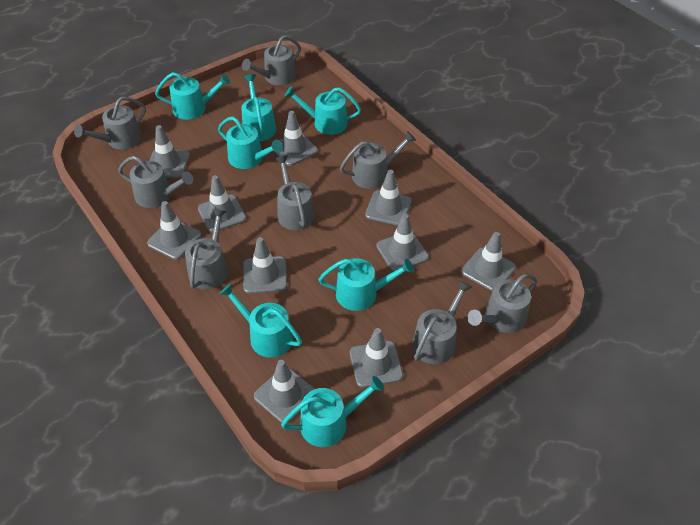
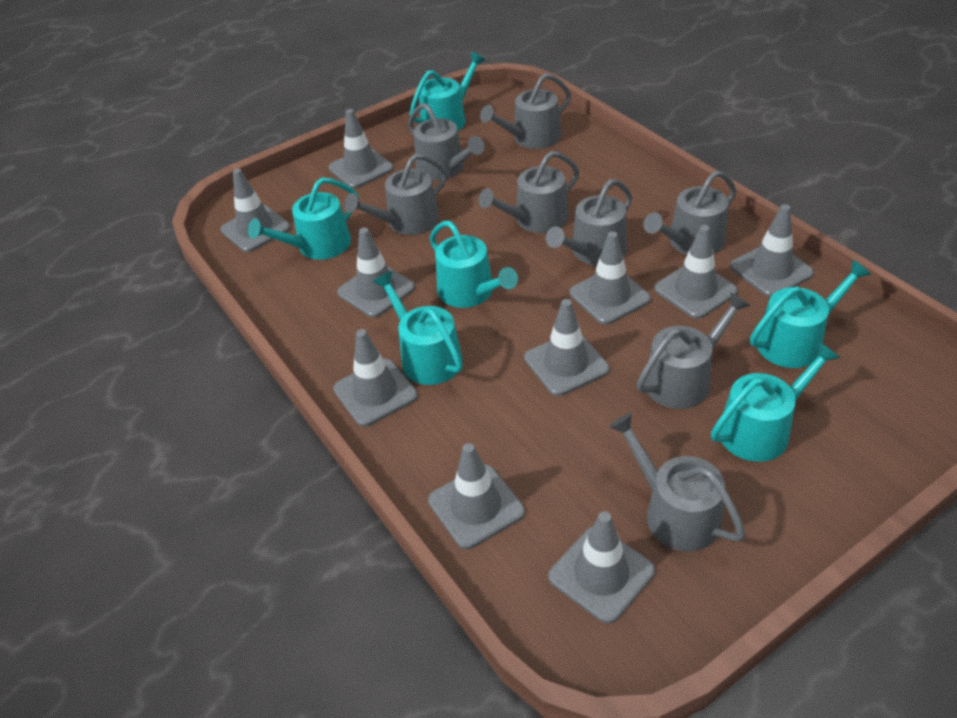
turquoise watering can: 7 -> 6

